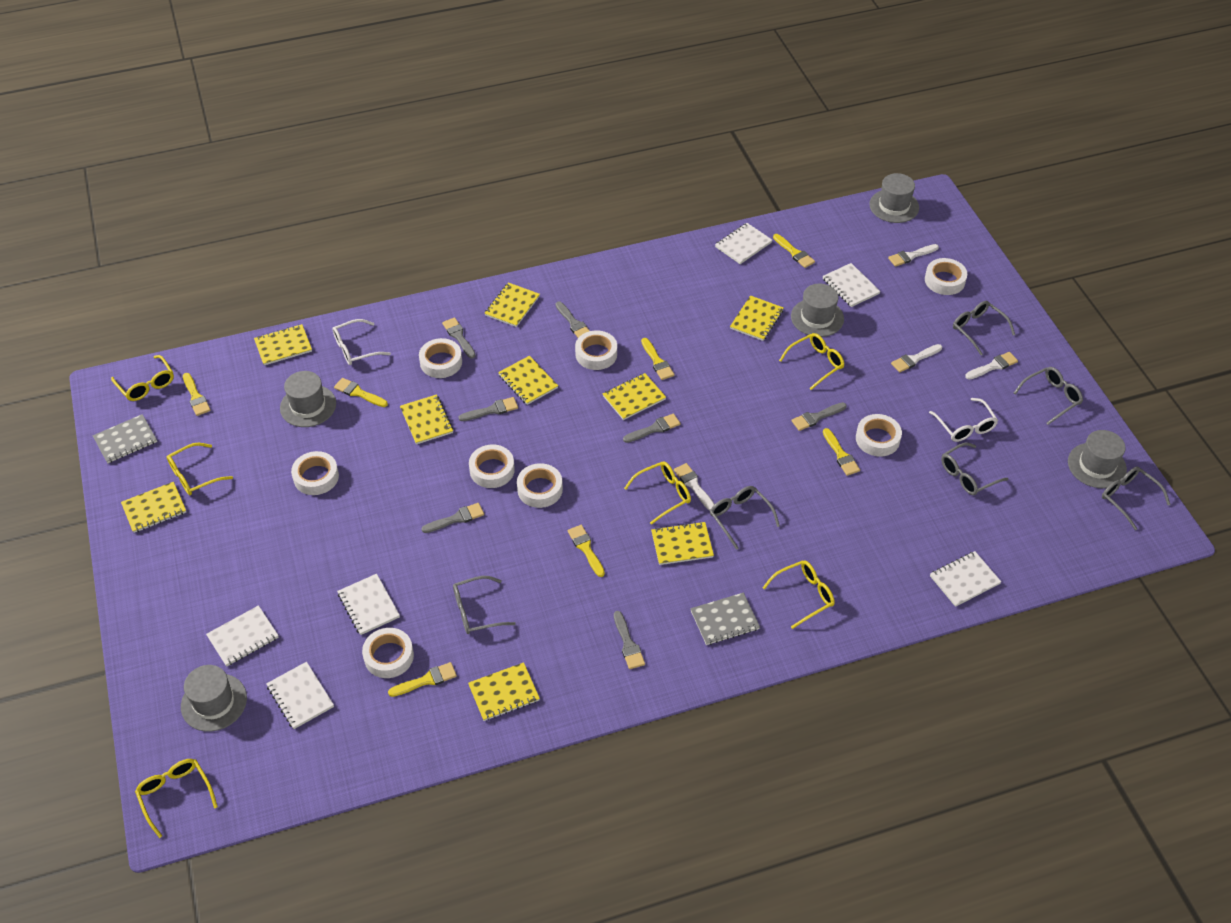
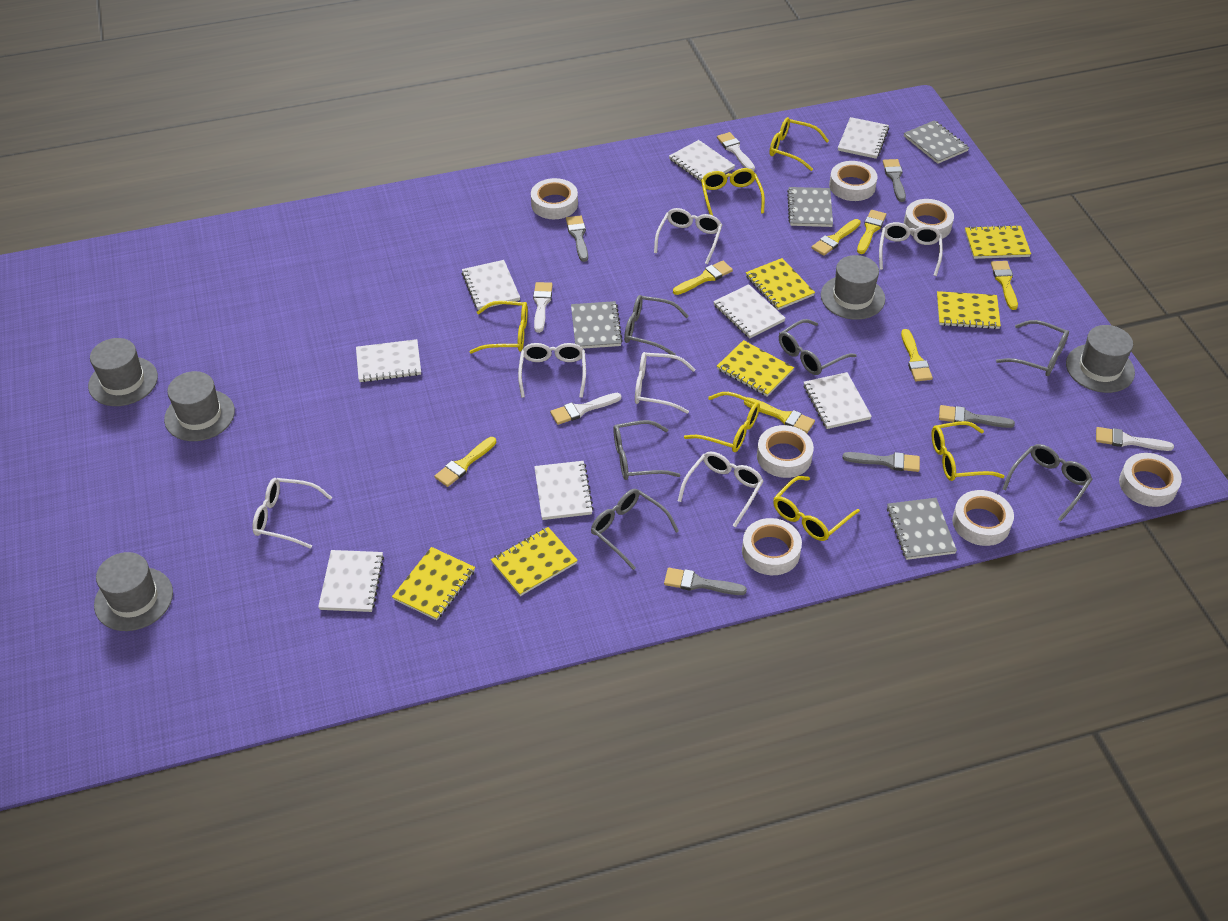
grey brush: 7 -> 5
grey notebook: 2 -> 4
white glasses: 2 -> 6
white notebook: 6 -> 8
white tape: 8 -> 7
yellow notebook: 9 -> 6

